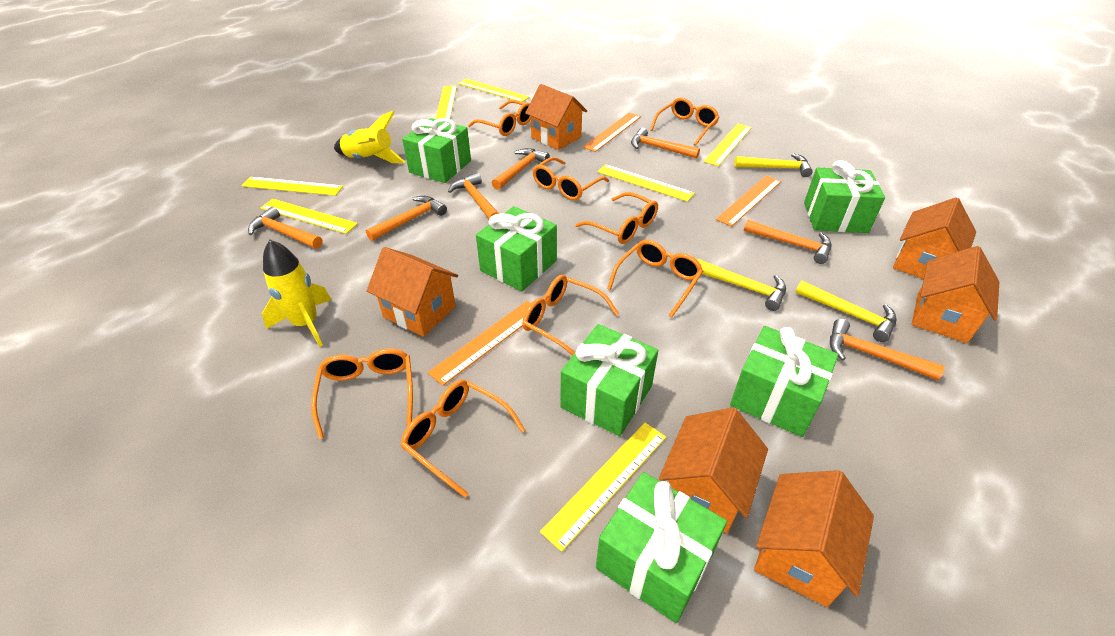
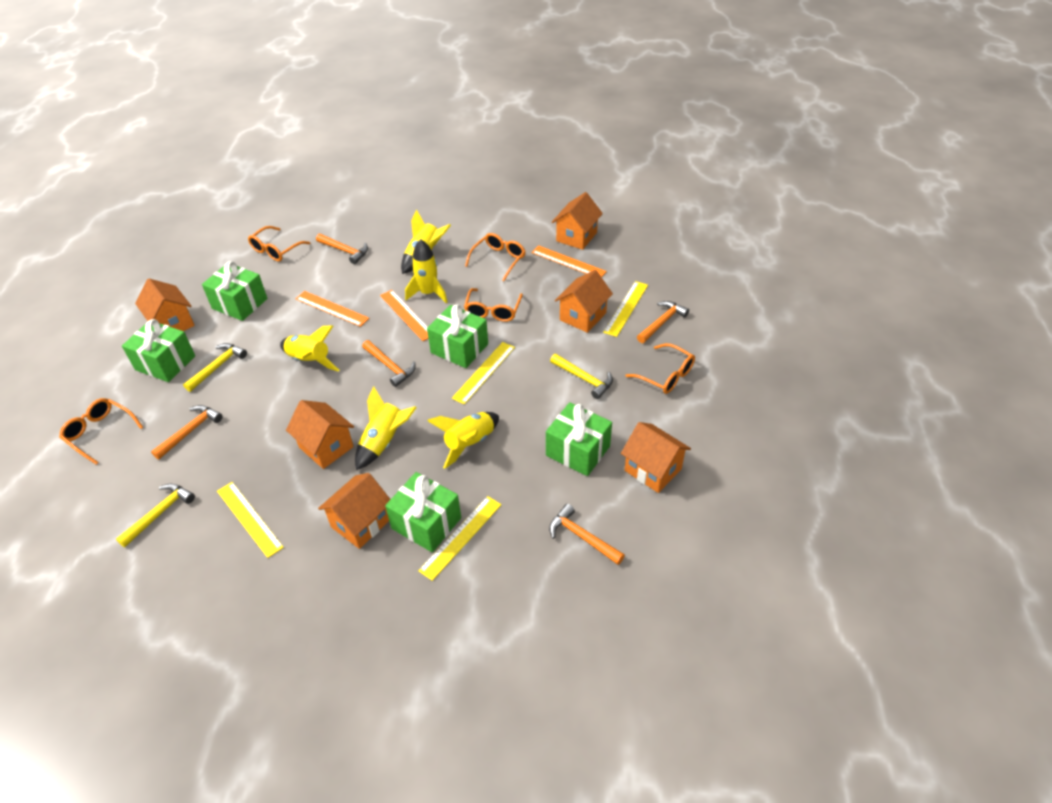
green gift: 6 -> 5
orange glasses: 8 -> 5
orange hammer: 7 -> 5
yellow rocket: 2 -> 5
yellow ruler: 7 -> 4

